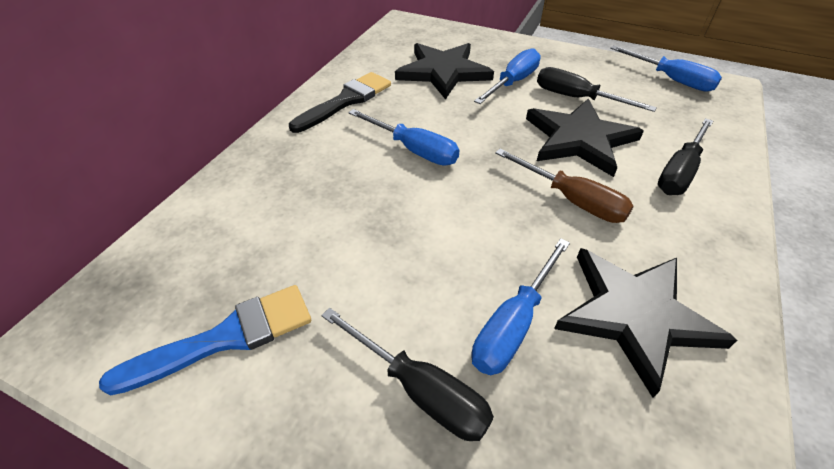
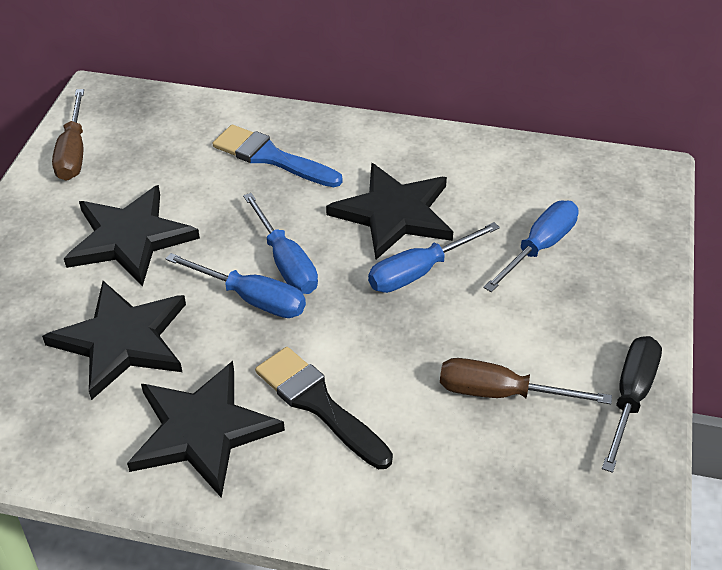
black screwdriver: 3 -> 1
black star: 3 -> 4
brown screwdriver: 1 -> 2

